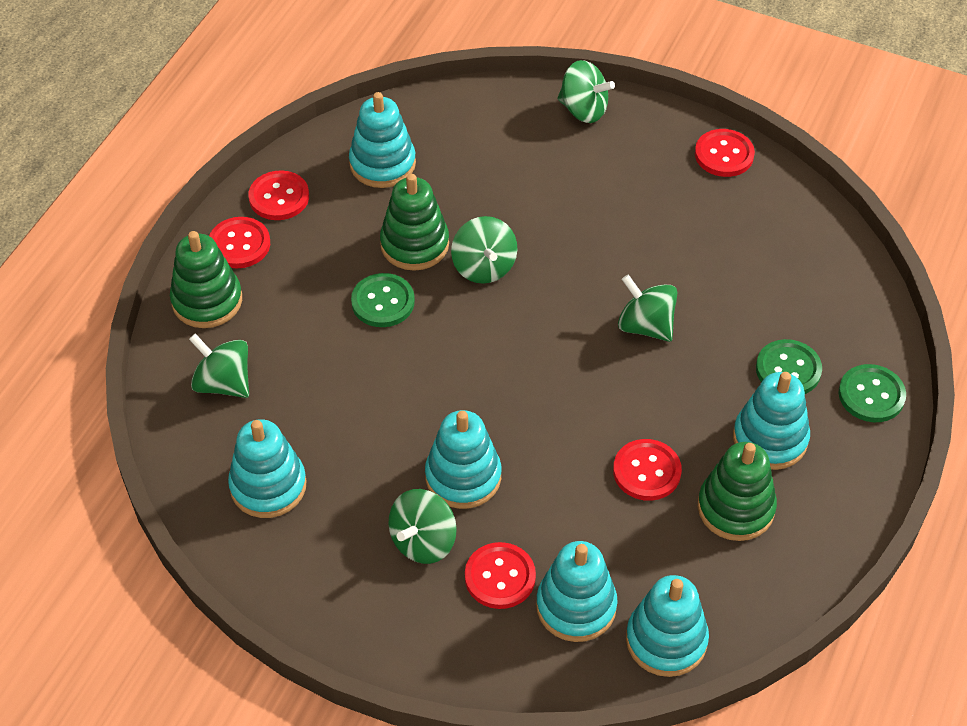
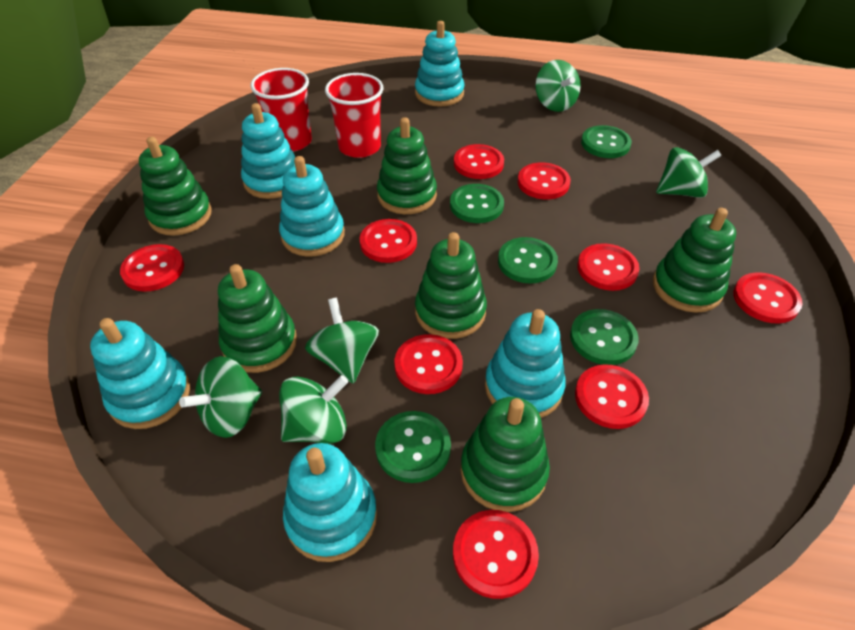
green button: 3 -> 5
green stacking toy: 3 -> 6
red button: 5 -> 9
red cup: 0 -> 2

